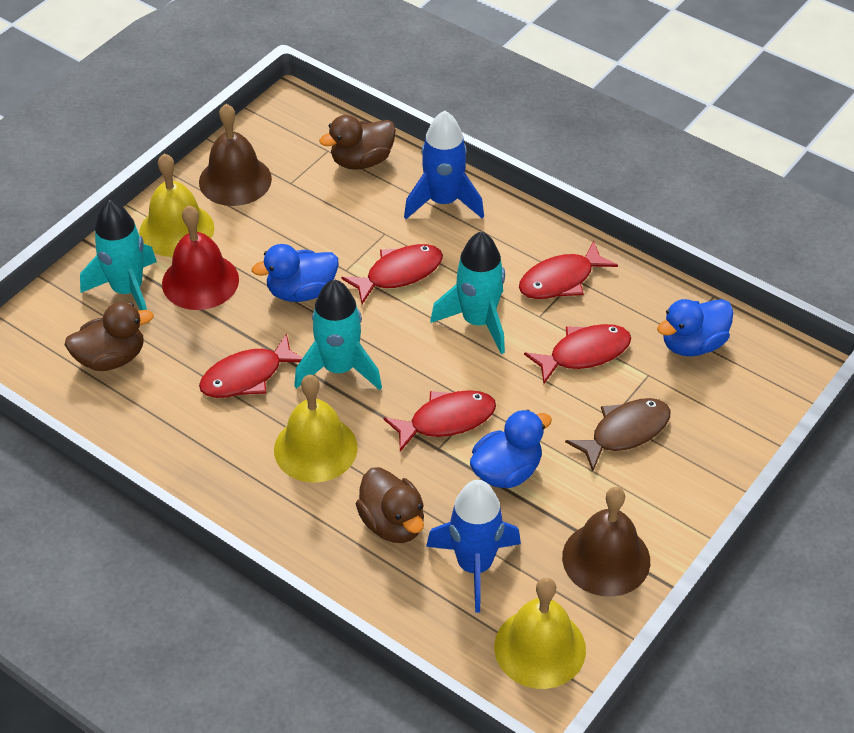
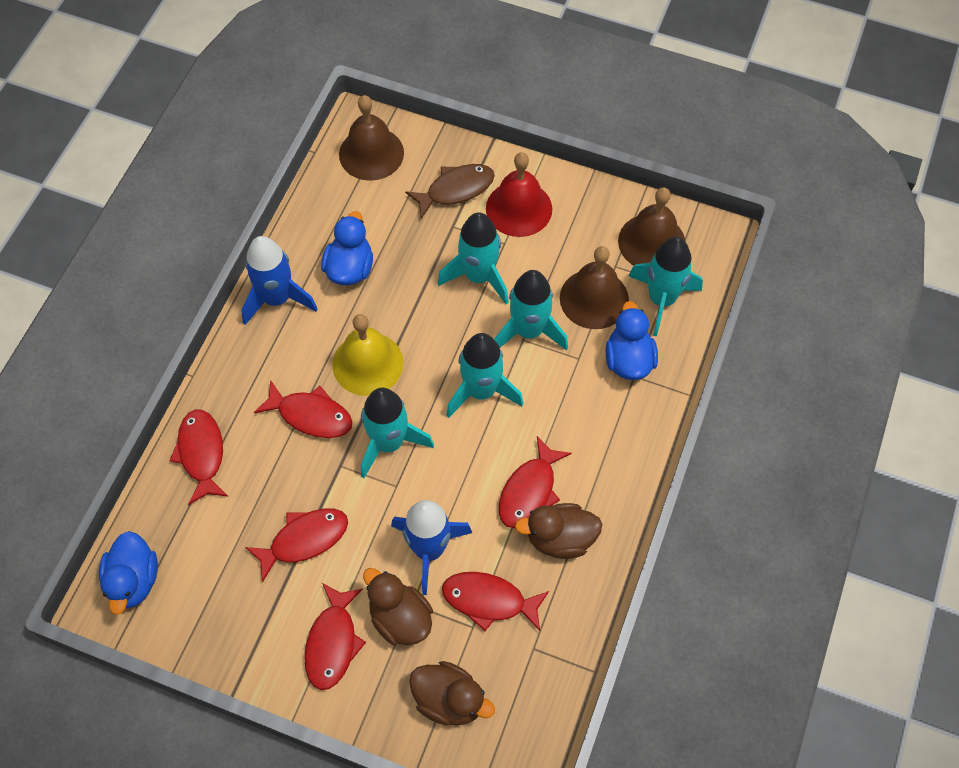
brown bell: 2 -> 3
red fish: 5 -> 6
turquoise rocket: 3 -> 5
yellow bell: 3 -> 1

